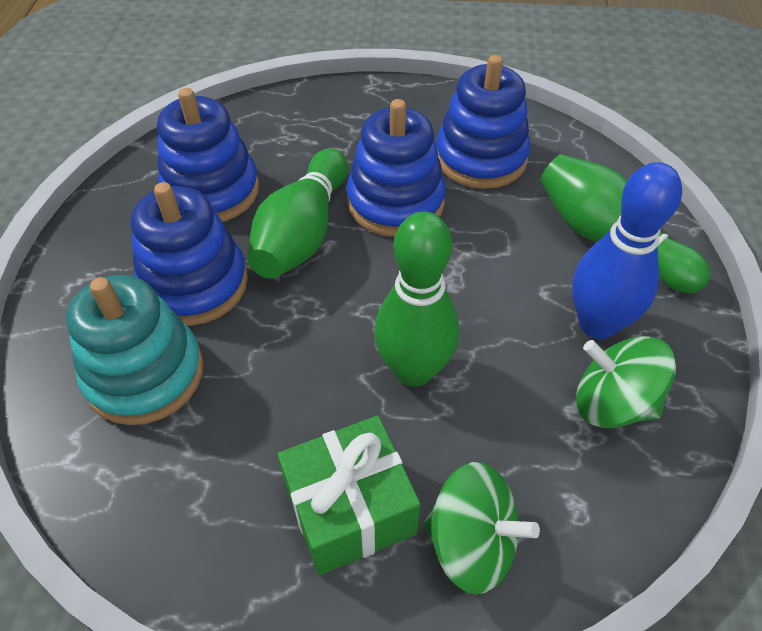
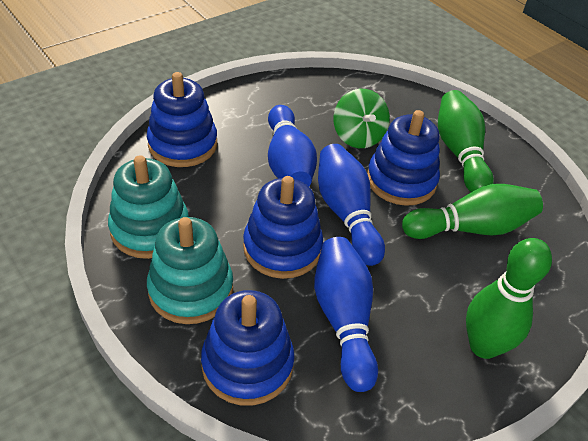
blue bowling pin: 1 -> 3
green gift: 1 -> 0
green spinning top: 2 -> 1
turquoise stacking toy: 1 -> 2

